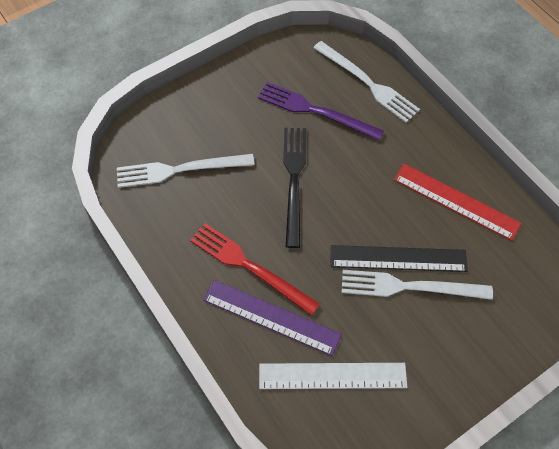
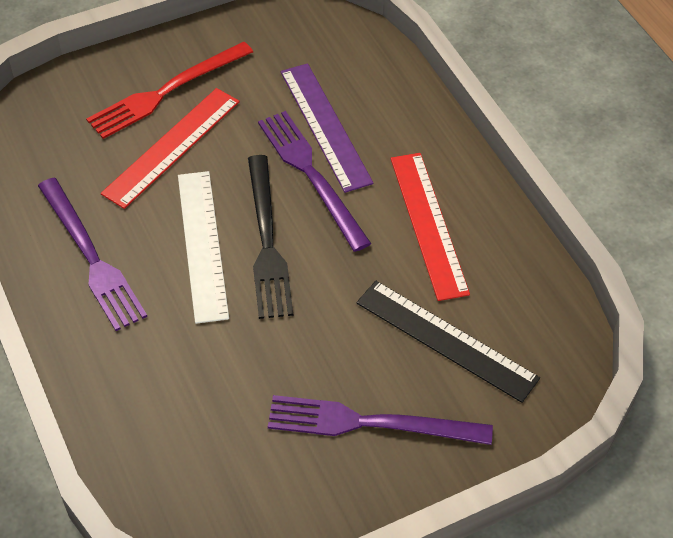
purple fork: 1 -> 3
red ruler: 1 -> 2
white fork: 3 -> 0

